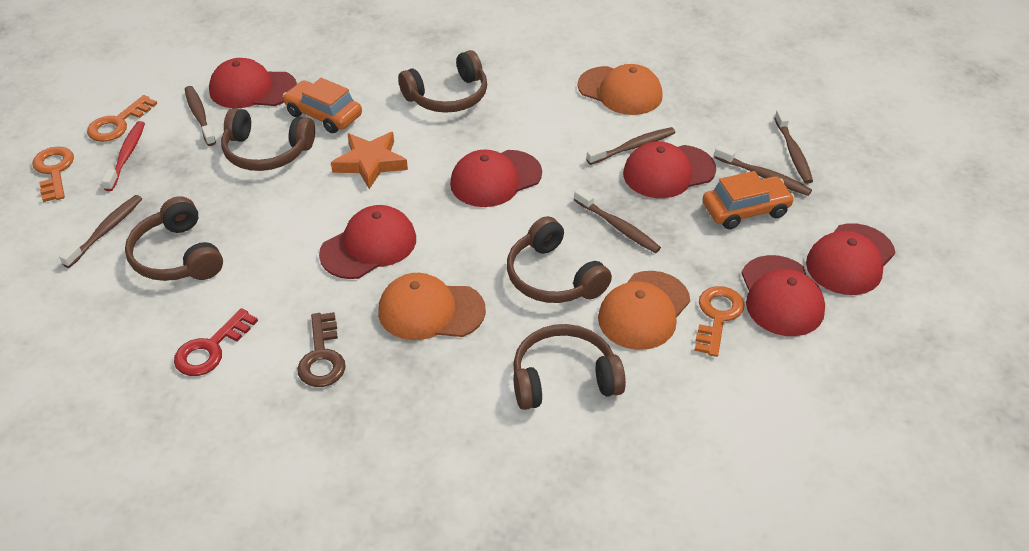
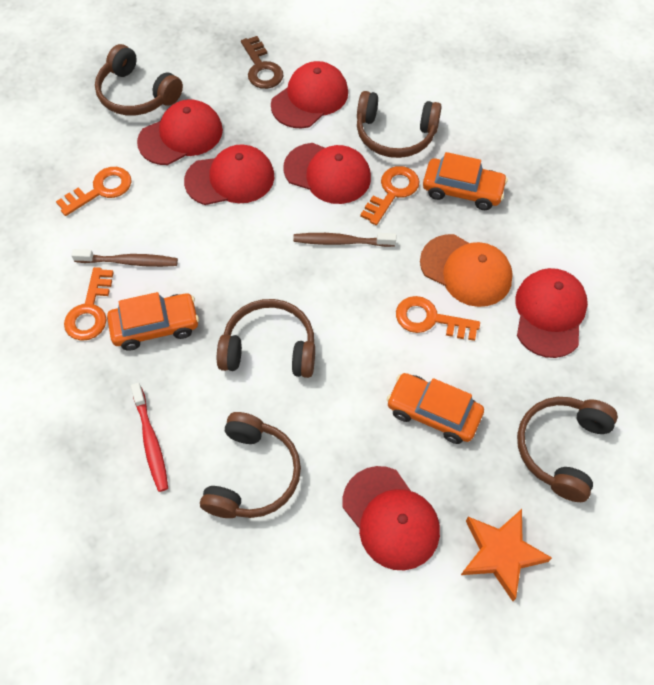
brown toothbrush: 6 -> 2
orange cap: 3 -> 1
orange car: 2 -> 3
orange key: 3 -> 4
red key: 1 -> 0

